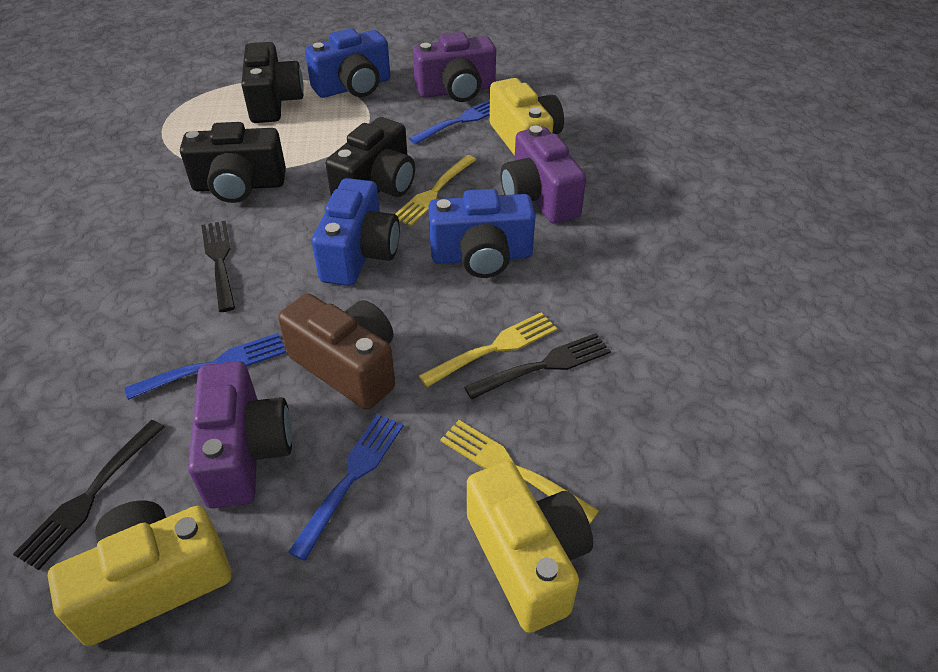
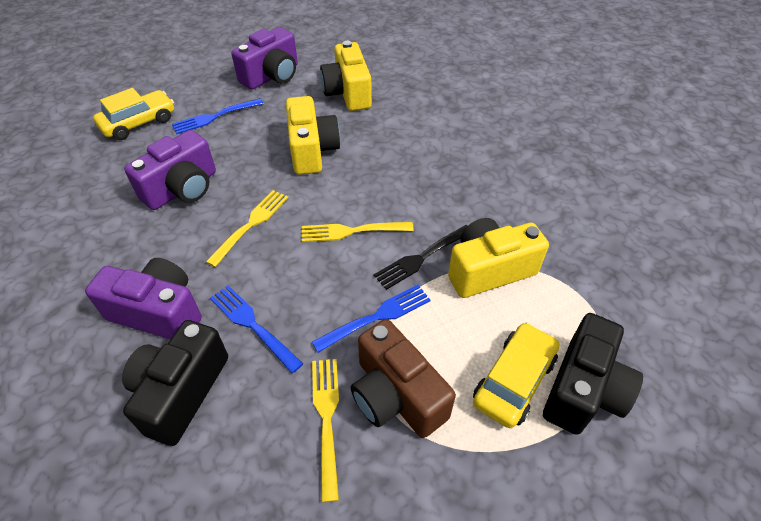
black camera: 3 -> 2
black fork: 3 -> 1
blue camera: 3 -> 0
yellow car: 0 -> 2

